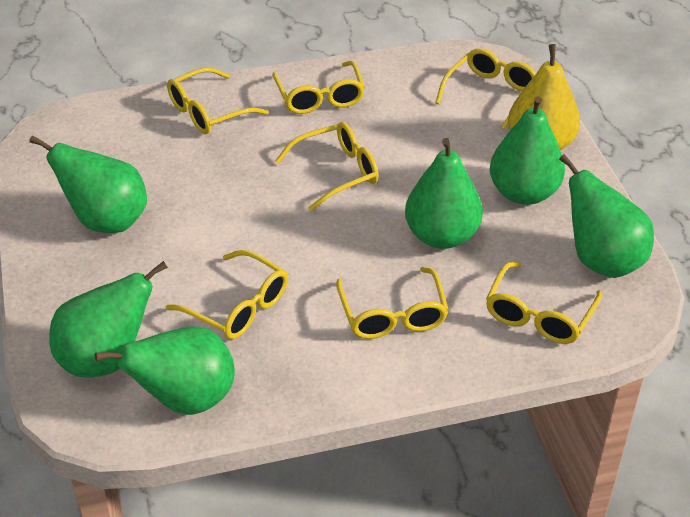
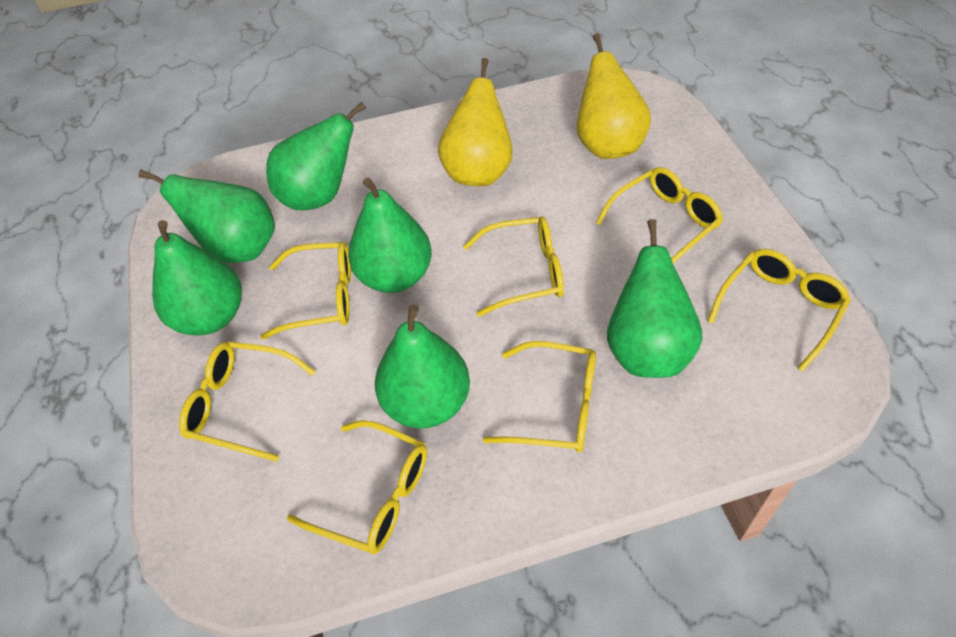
yellow pear: 1 -> 2

